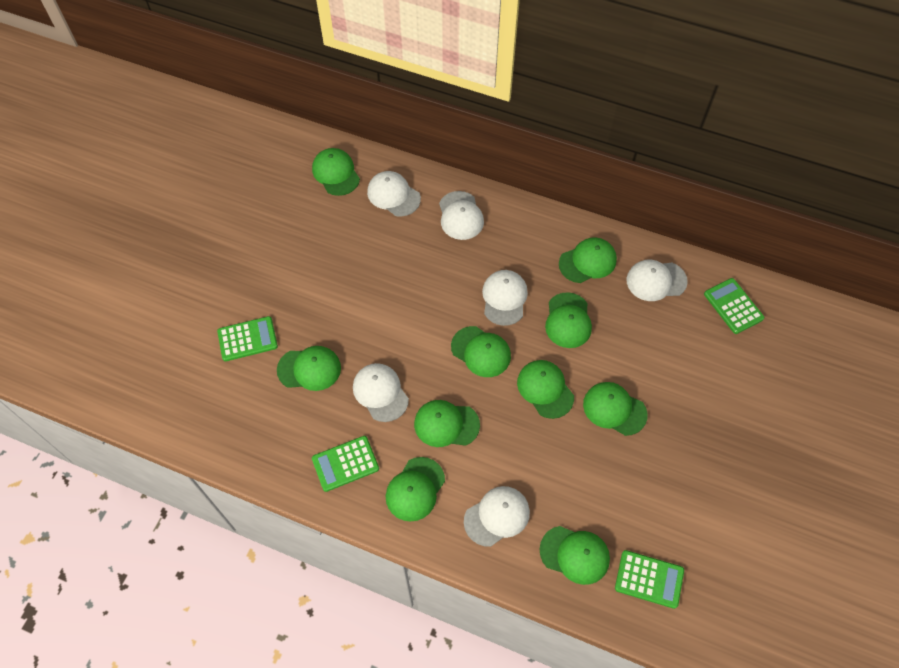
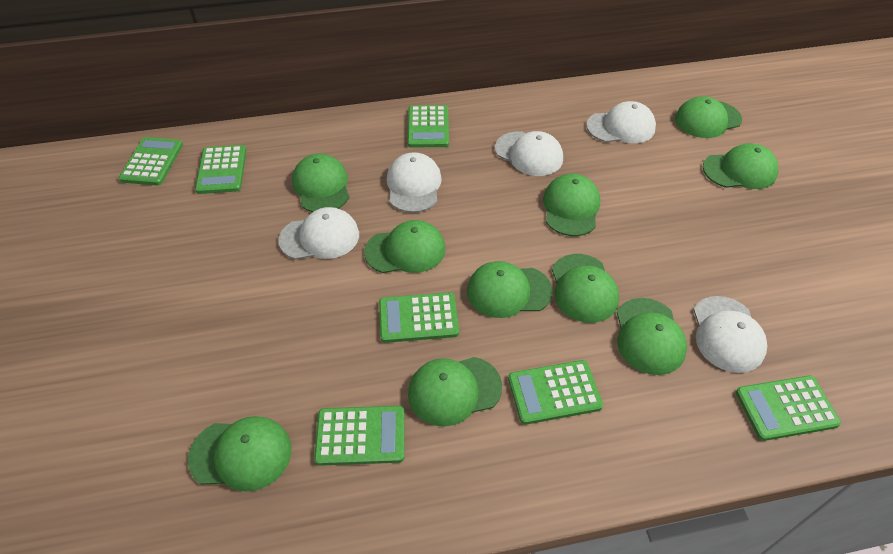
green calculator: 4 -> 7
white cap: 6 -> 5

